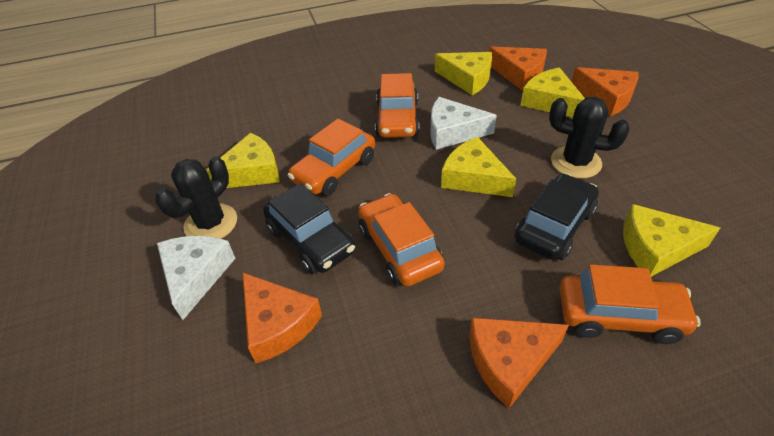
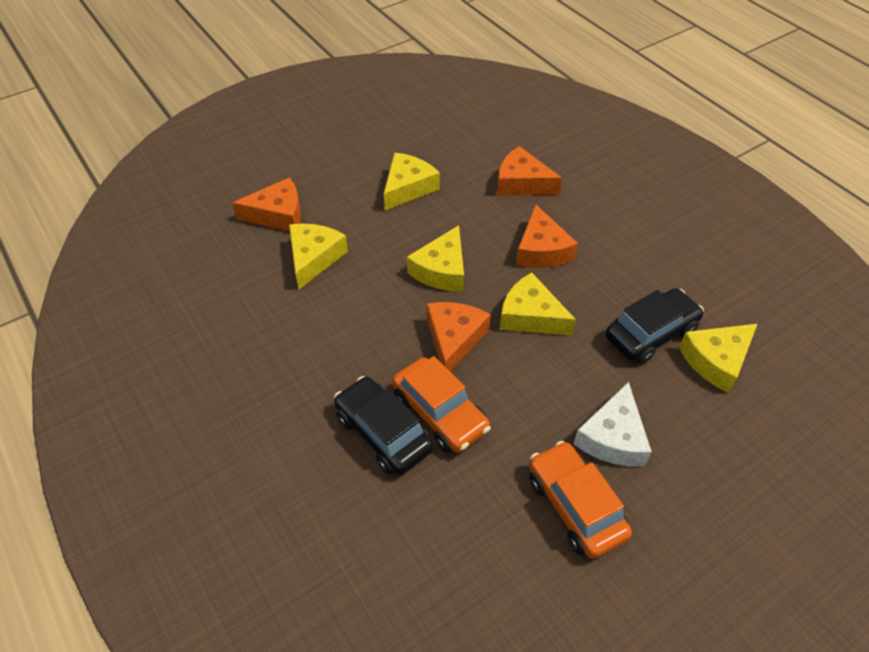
black cactus: 2 -> 0
orange car: 4 -> 2
white cheese: 2 -> 1

